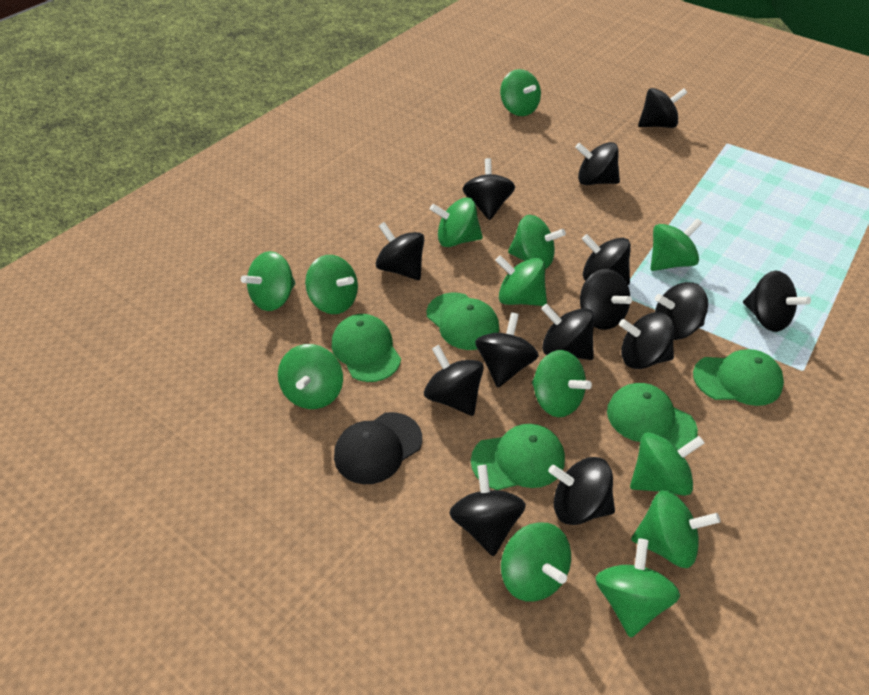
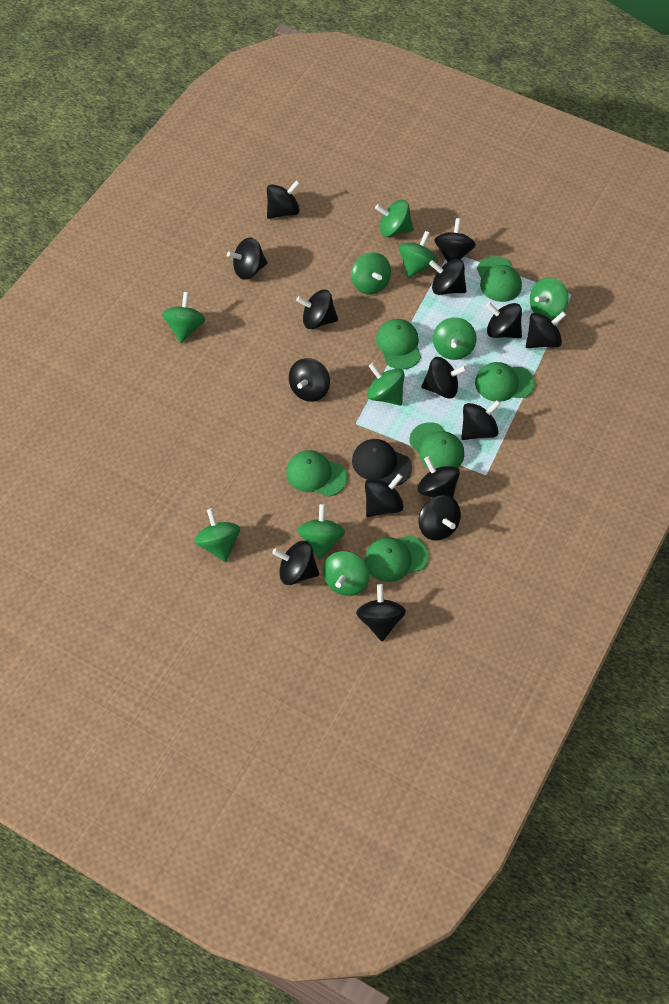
black spinning top: 14 -> 15
green cap: 5 -> 6
green spinning top: 13 -> 10

